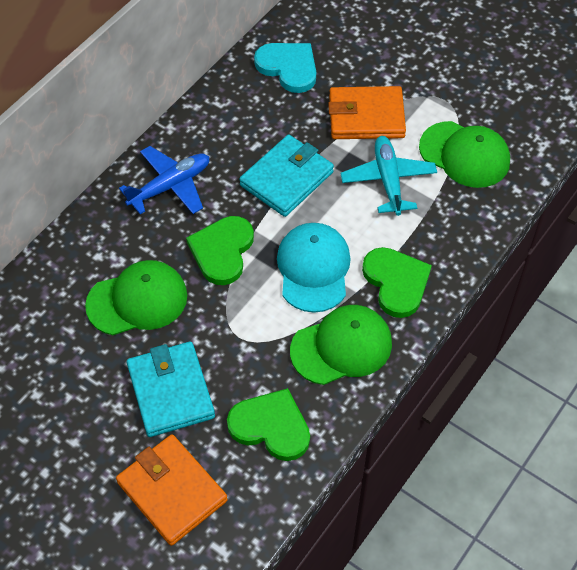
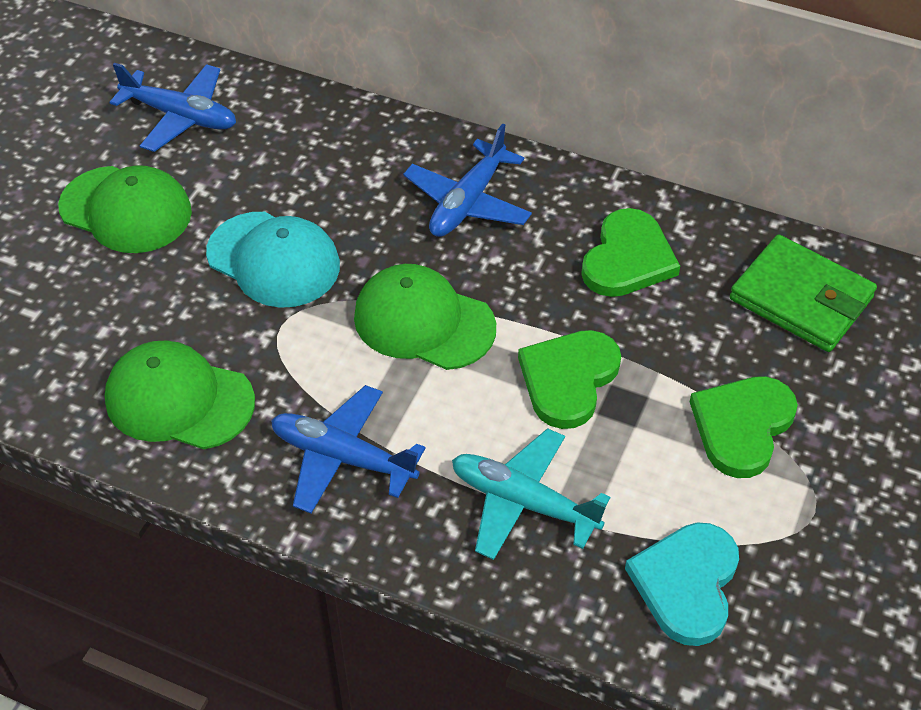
blue plane: 1 -> 3
green wallet: 0 -> 1
orange wallet: 2 -> 0
turquoise wallet: 2 -> 0

